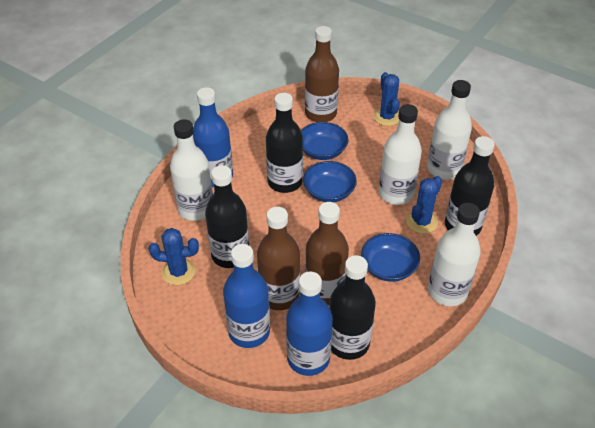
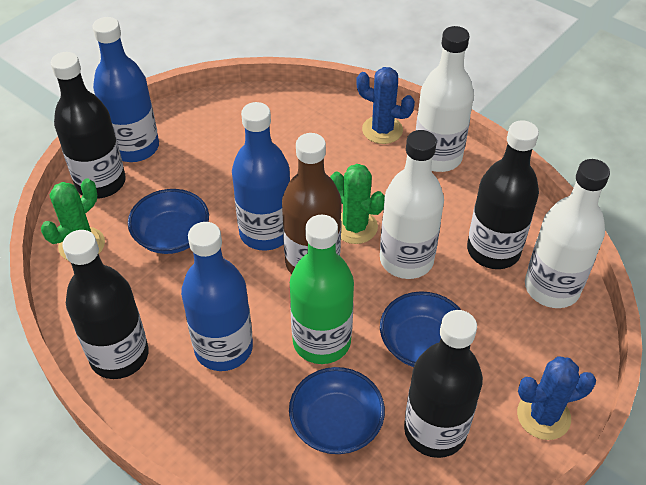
blue cactus: 3 -> 2
brown bottle: 3 -> 1
green bottle: 0 -> 1
green cactus: 0 -> 2
white bottle: 4 -> 3

